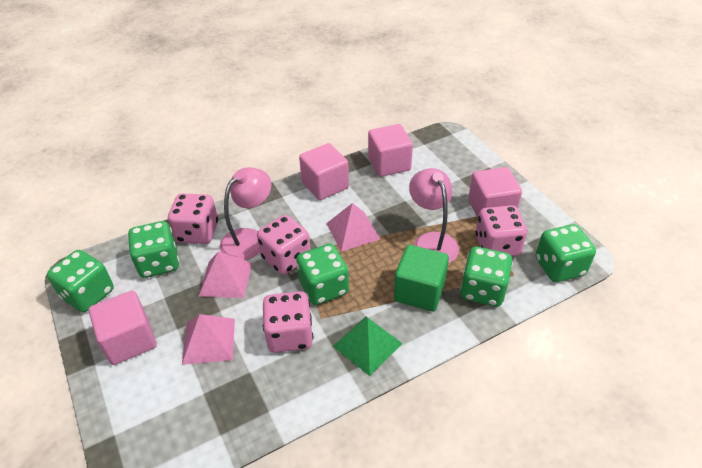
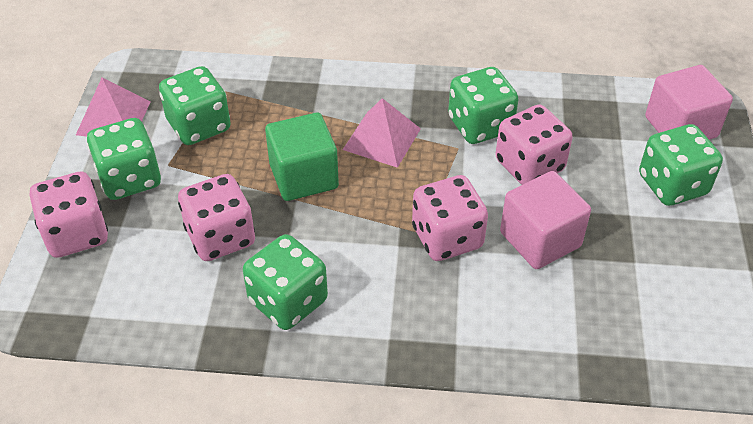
green pyramid: 1 -> 0
pink cube: 4 -> 2
pink lamp: 2 -> 0
pink pyramid: 3 -> 2

